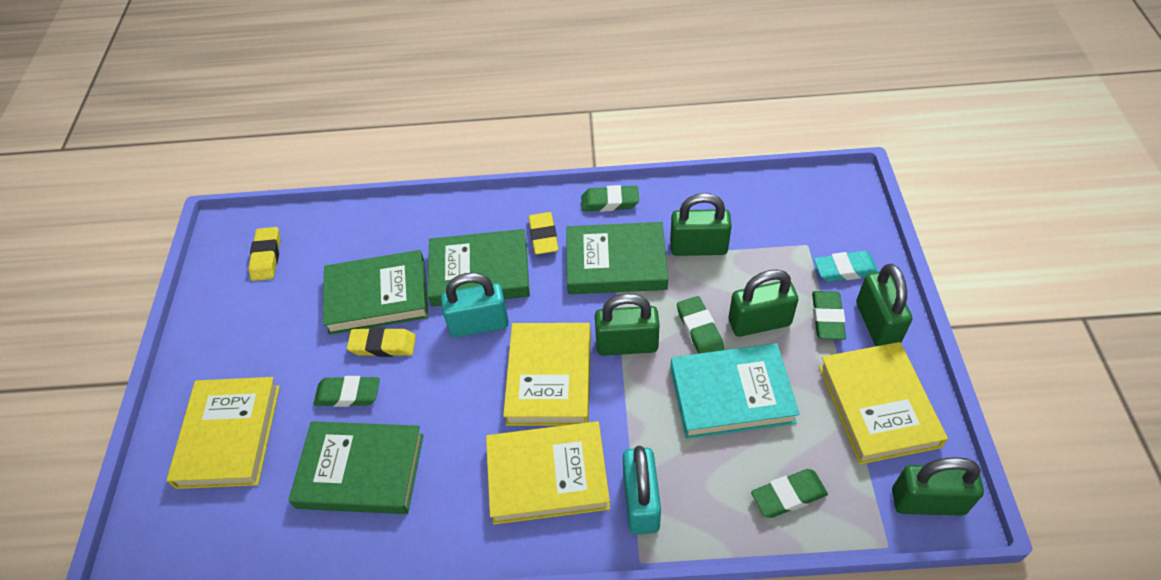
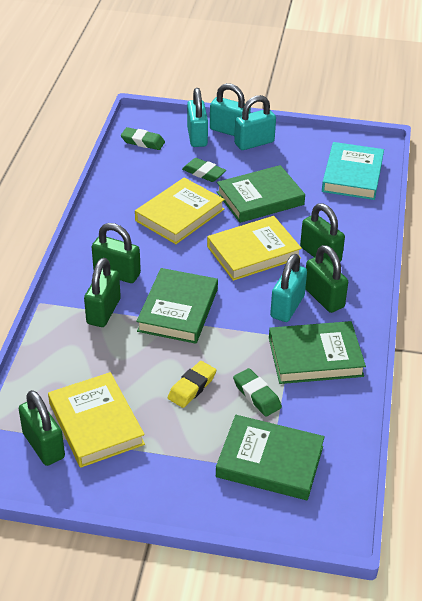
green eraser: 5 -> 3
turquoise eraser: 1 -> 0
turquoise padlock: 2 -> 4
yellow book: 4 -> 3
yellow eraser: 3 -> 1

